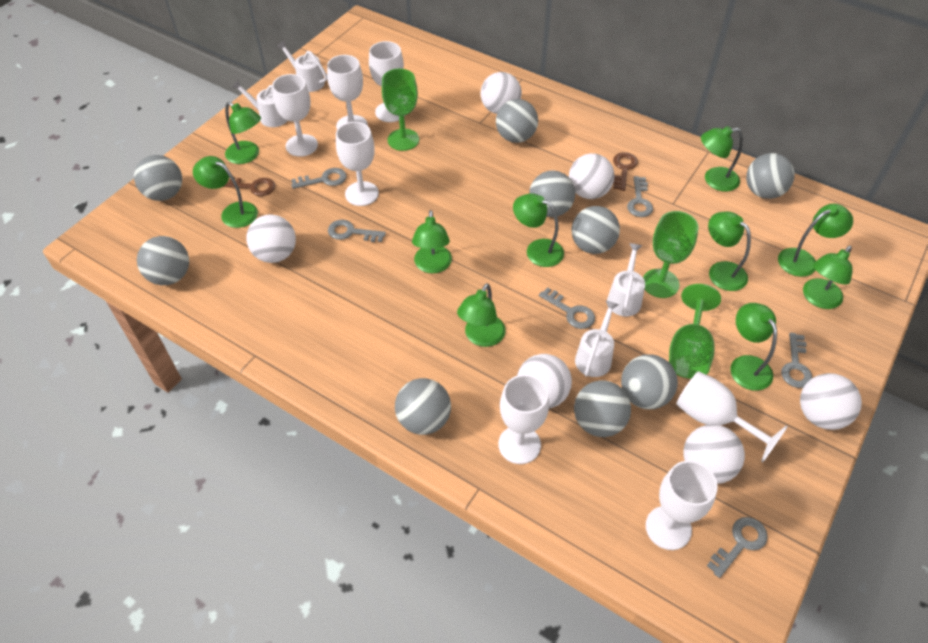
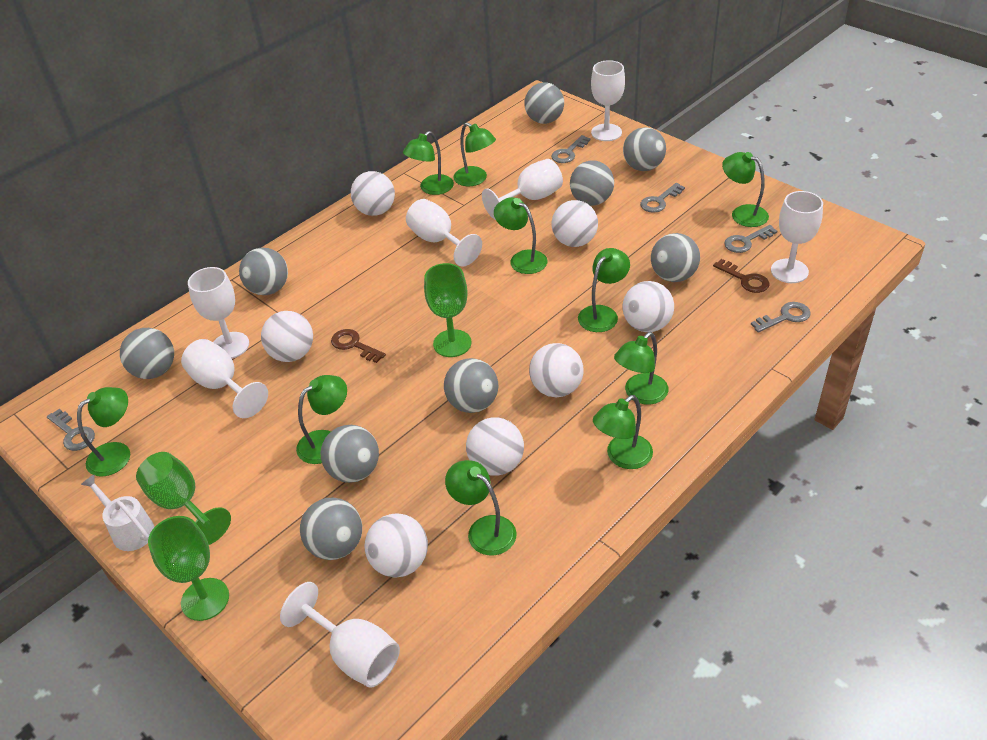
grey key: 6 -> 5
white ball: 6 -> 7
white watering can: 4 -> 1

